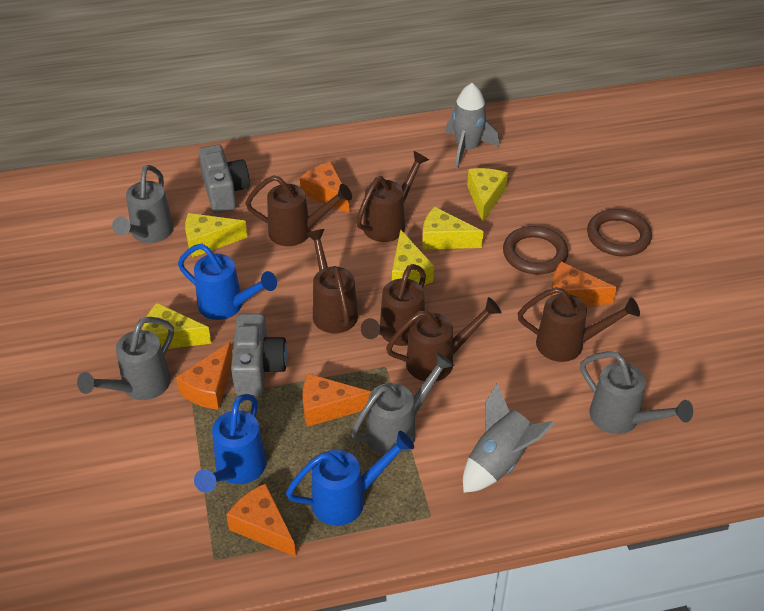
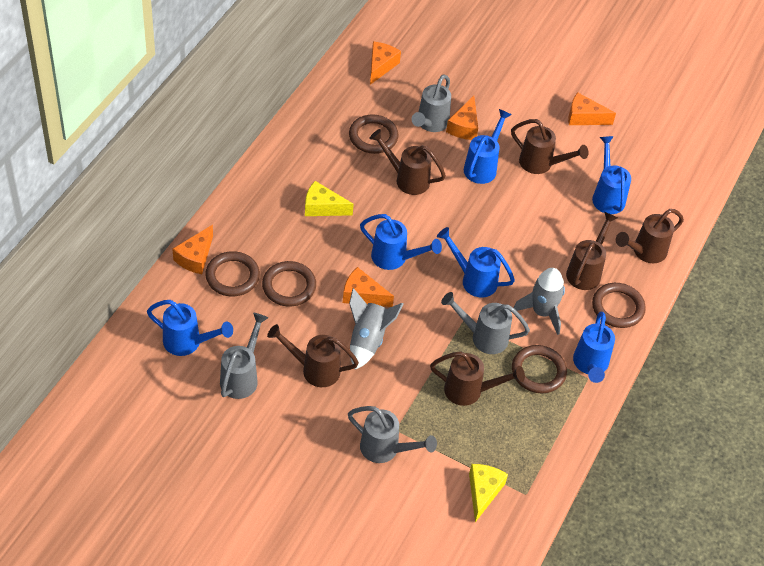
blue watering can: 3 -> 6
brown ring: 2 -> 5
grey camera: 2 -> 0
yellow cheese: 5 -> 2

